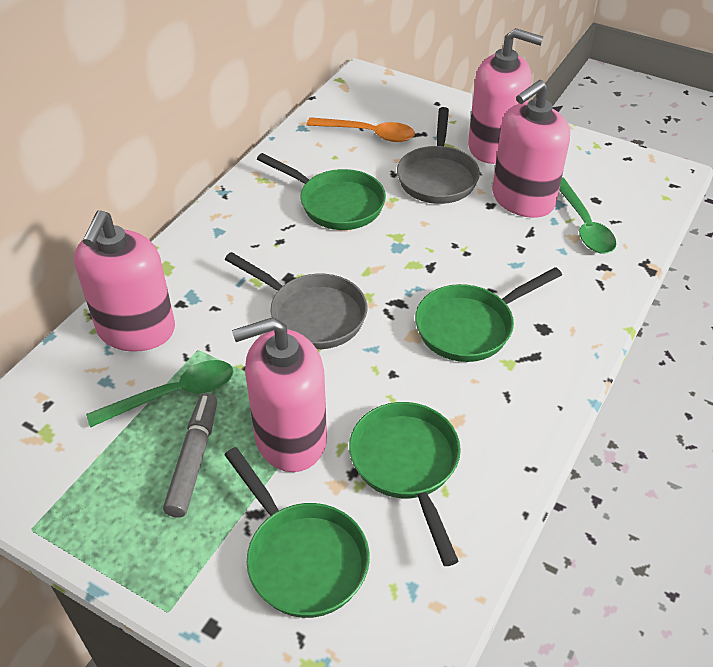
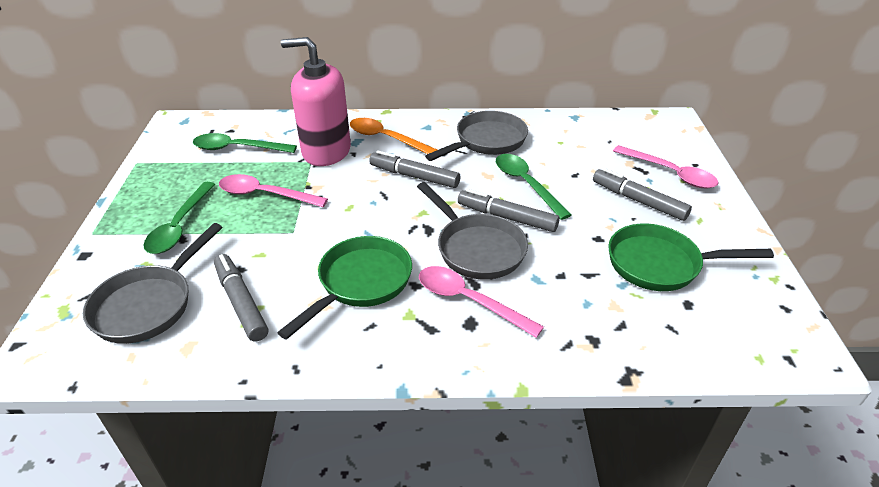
green pan: 4 -> 2
green spoon: 2 -> 3
grey marker: 1 -> 4
grey pan: 2 -> 3
pink soap dispenser: 4 -> 1
pink spoon: 0 -> 3

